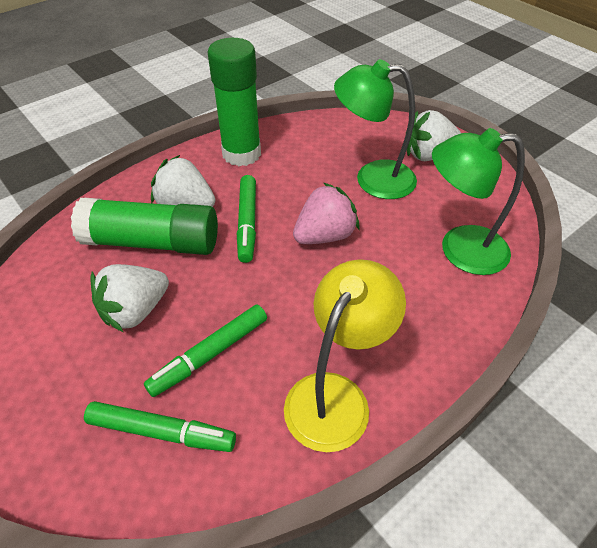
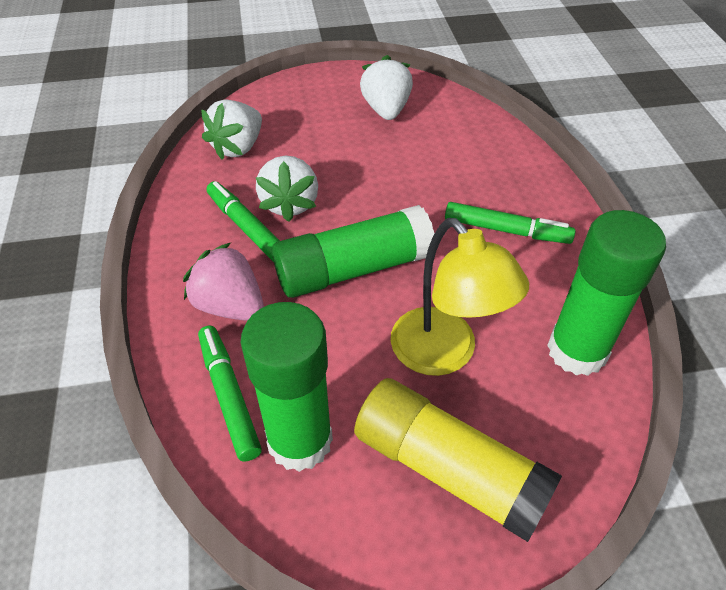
green glue stick: 2 -> 3
green lamp: 2 -> 0
yellow glue stick: 0 -> 1

